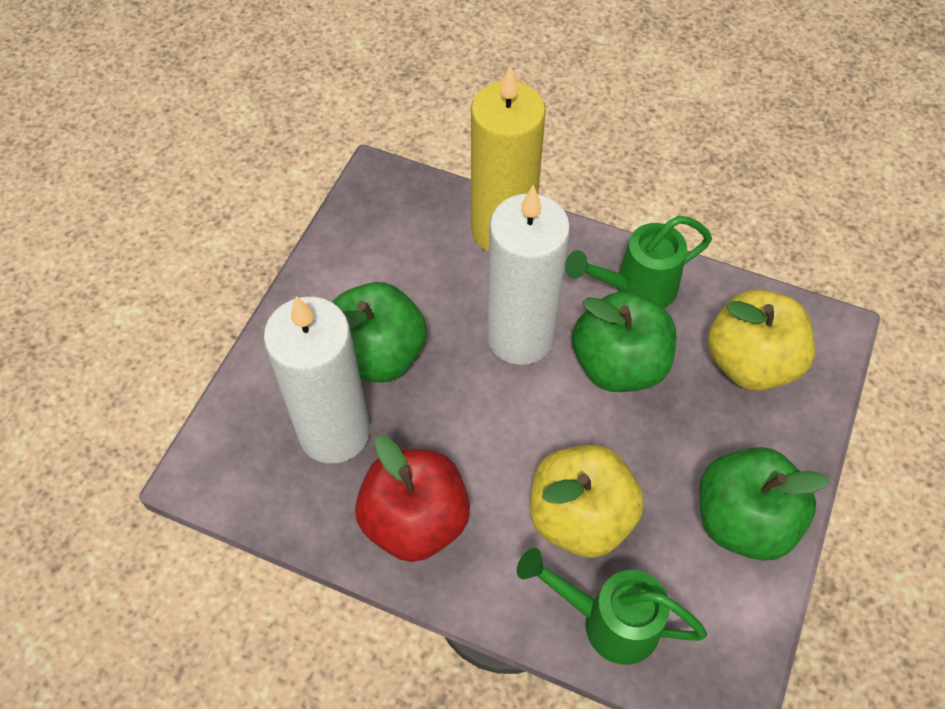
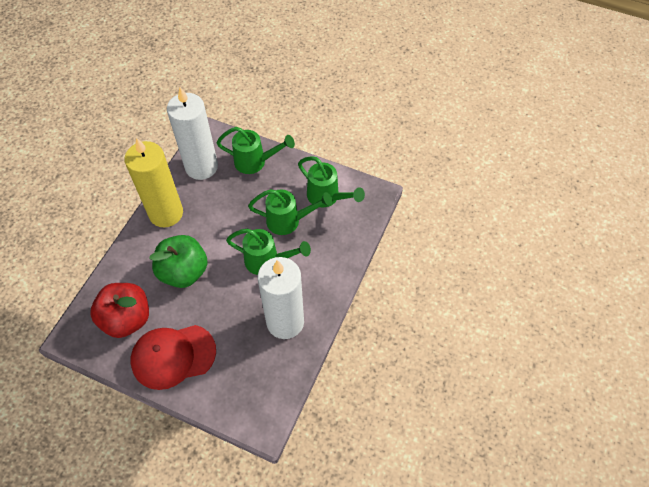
green apple: 3 -> 1
green watering can: 2 -> 4
red cap: 0 -> 1
yellow apple: 2 -> 0

